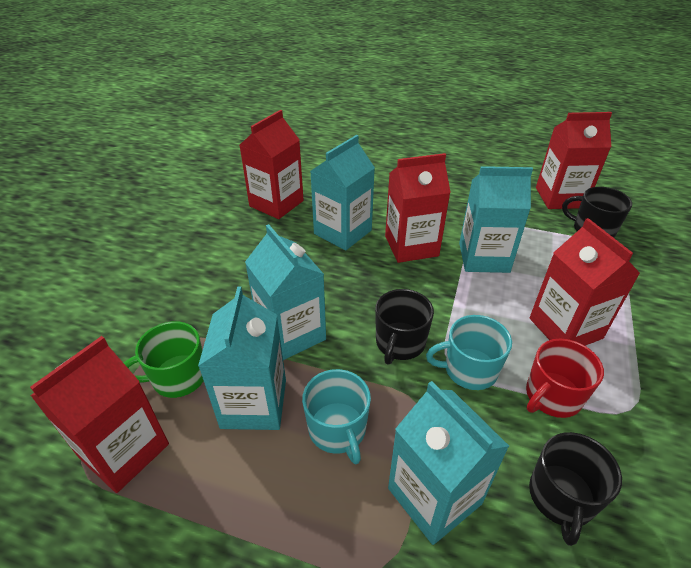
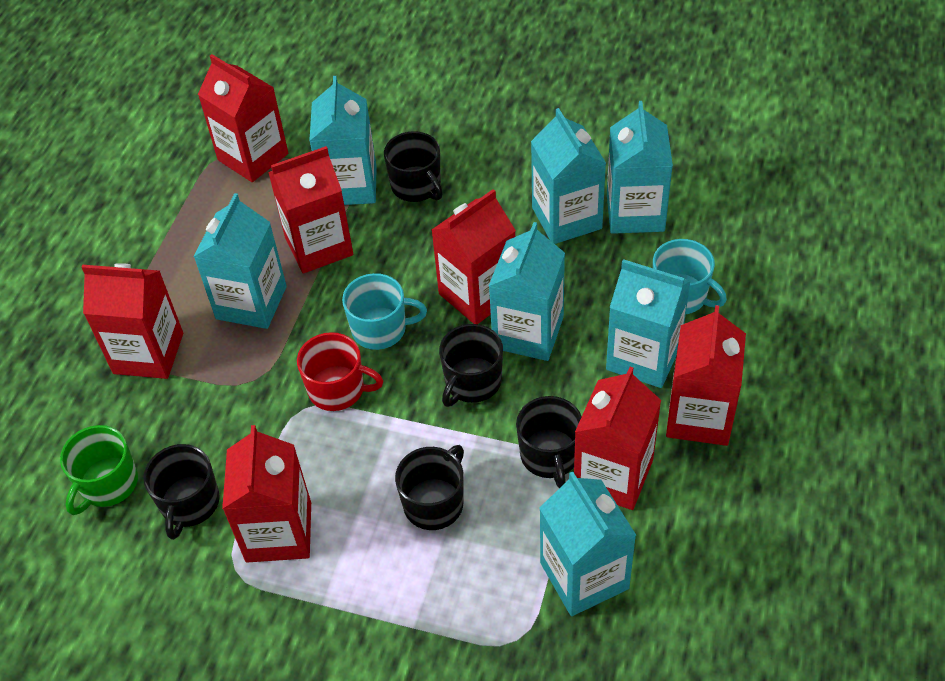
black mug: 3 -> 5
red carton: 5 -> 7
turquoise carton: 5 -> 7

